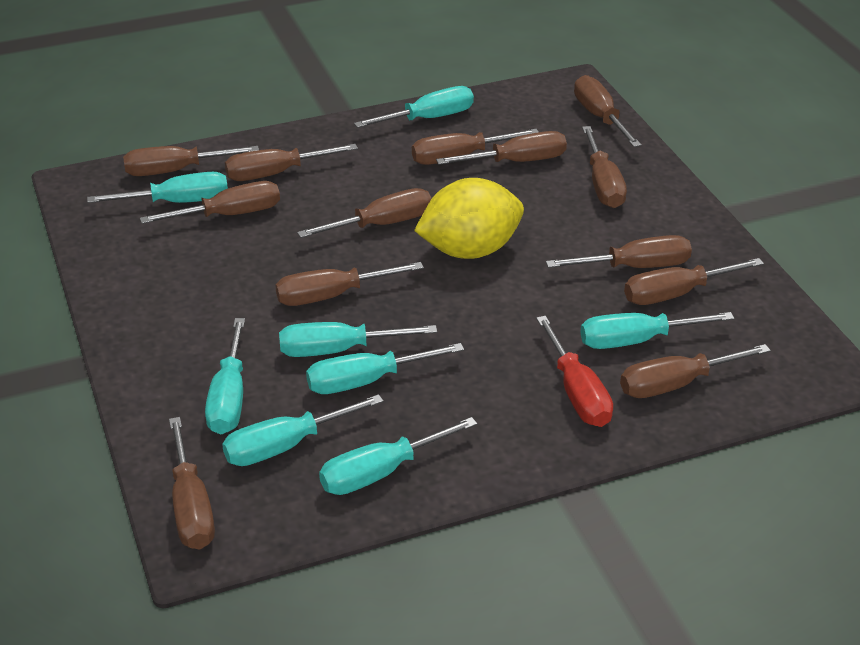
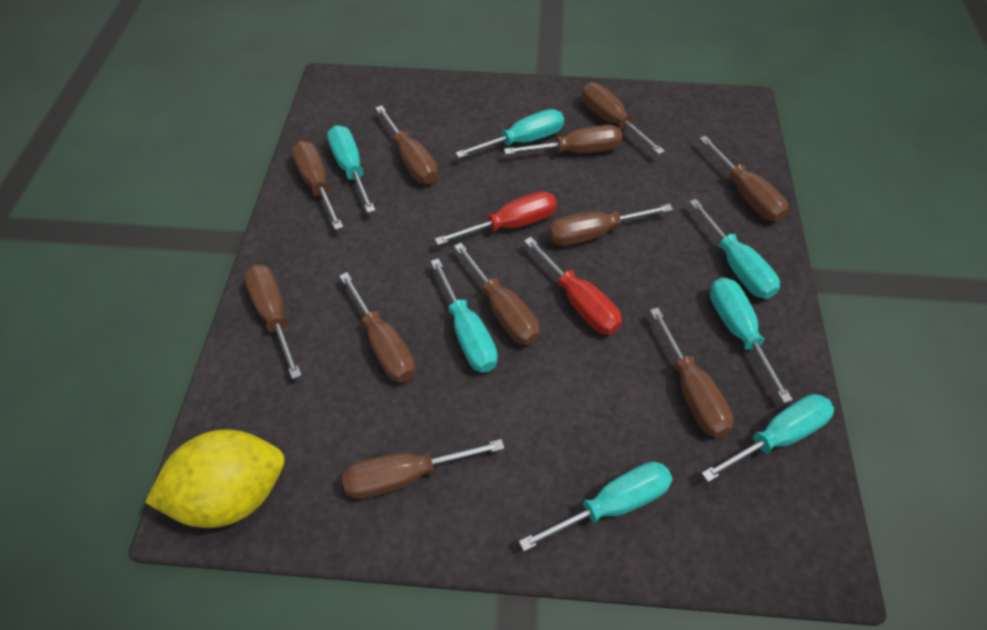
brown screwdriver: 13 -> 11
red screwdriver: 1 -> 2
turquoise screwdriver: 8 -> 7

